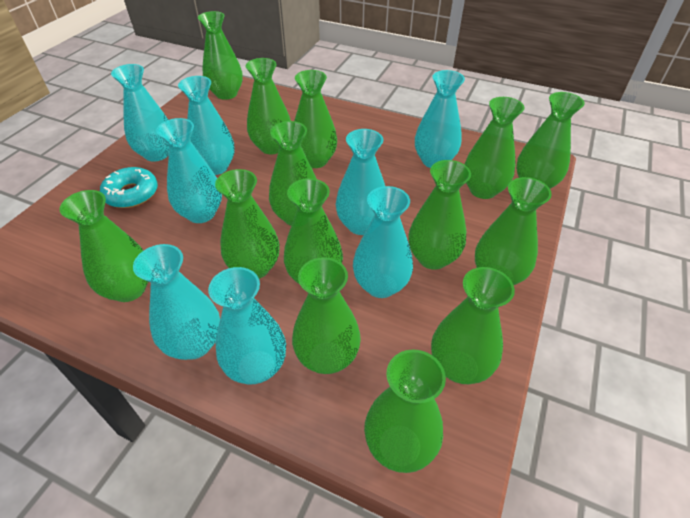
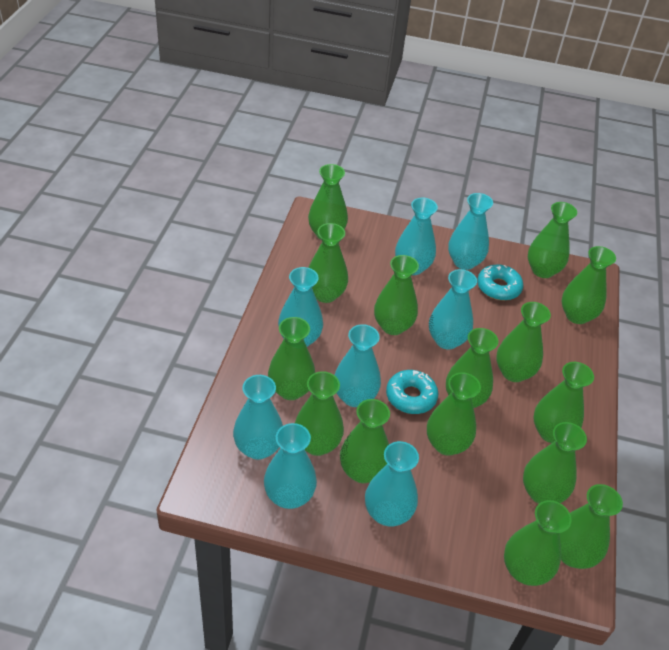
green vase: 14 -> 15
turquoise donut: 1 -> 2

